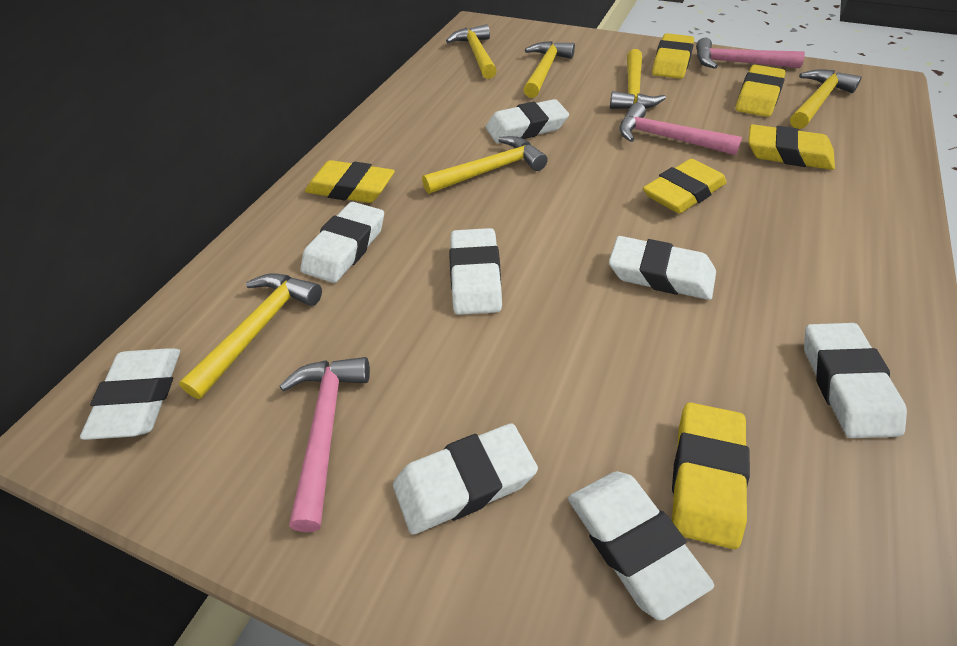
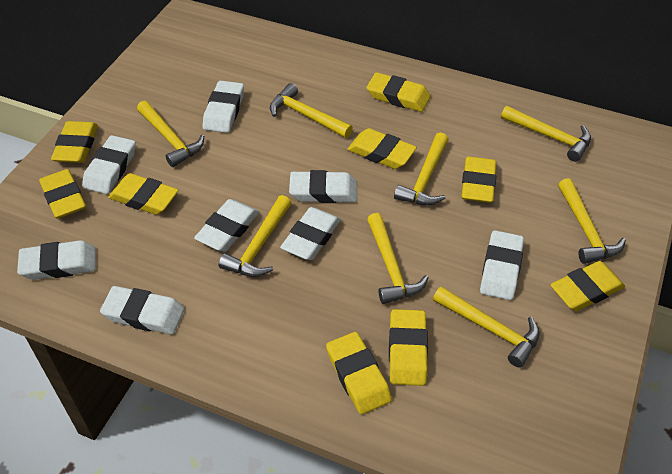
pink hammer: 3 -> 0
yellow eraser: 6 -> 9
yellow hammer: 6 -> 8

